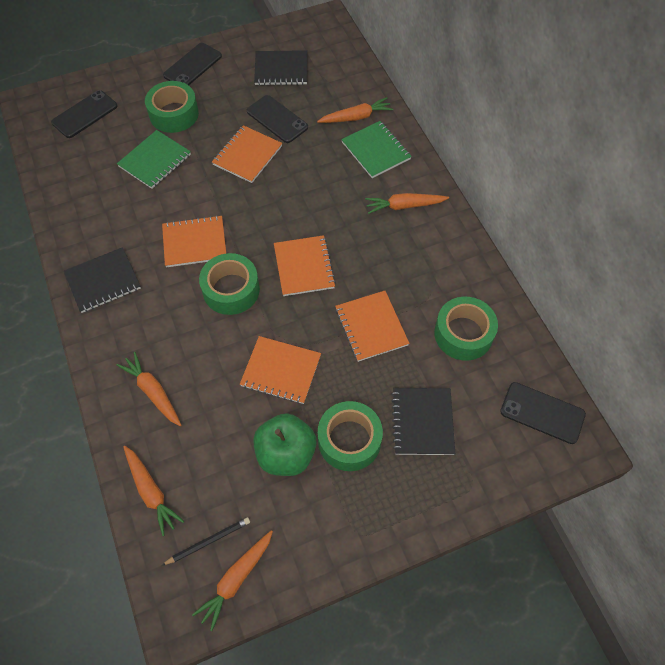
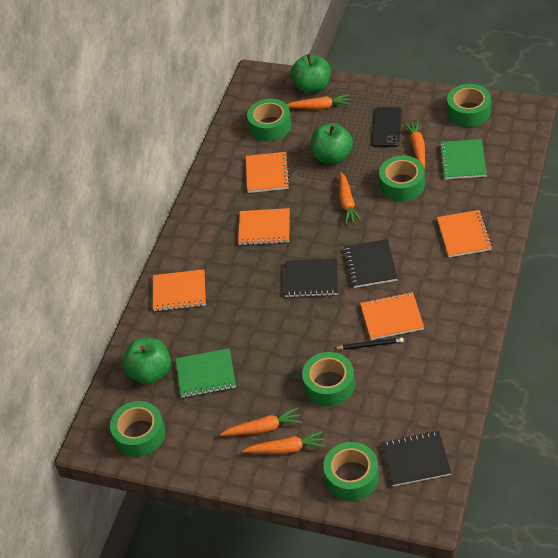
black phone: 4 -> 1
green apple: 1 -> 3
green tape: 4 -> 6

